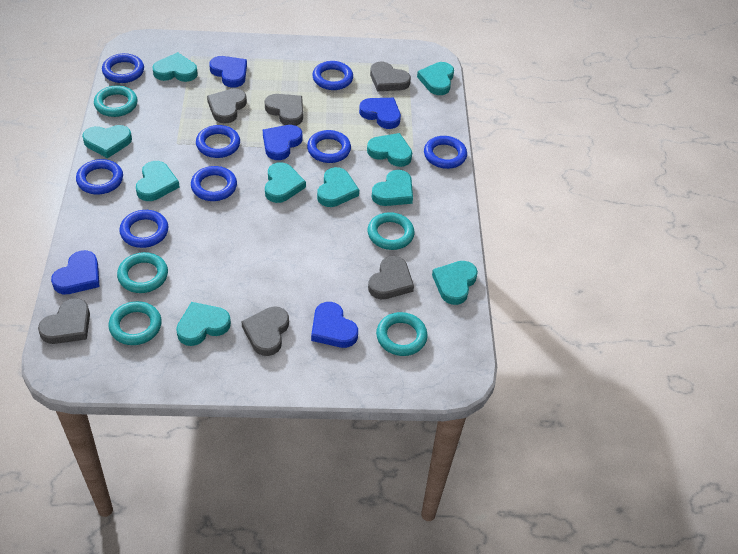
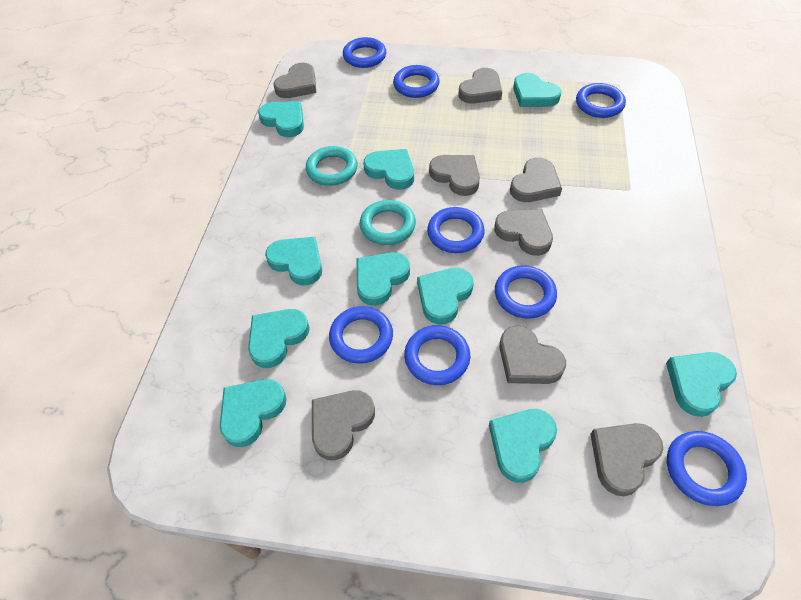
blue heart: 5 -> 0
grey heart: 6 -> 8
turquoise ring: 5 -> 2

